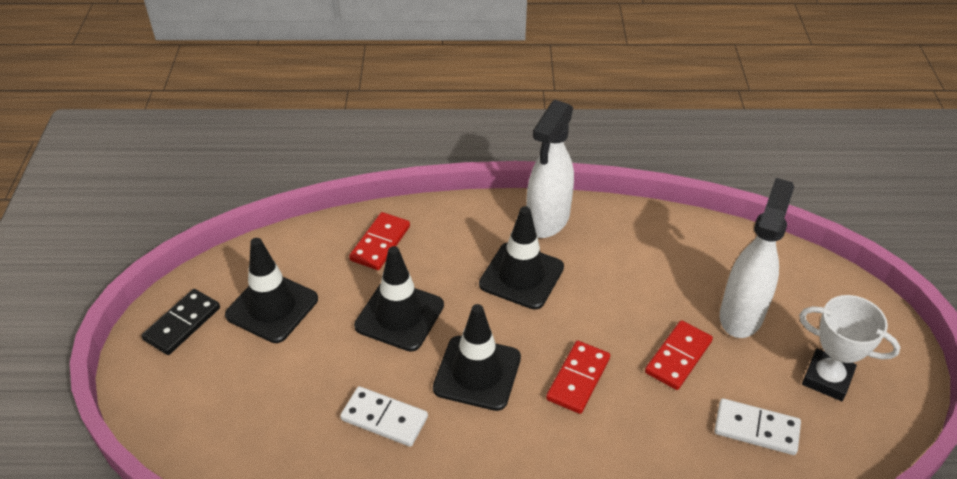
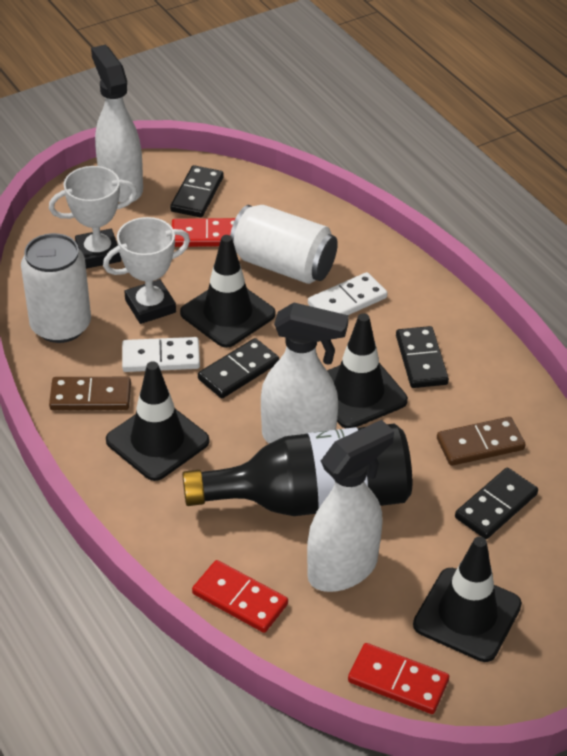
black bottle: 0 -> 1
black domino: 1 -> 4
brown domino: 0 -> 2
white can: 0 -> 2
white spray bottle: 2 -> 3
white trophy: 1 -> 2

